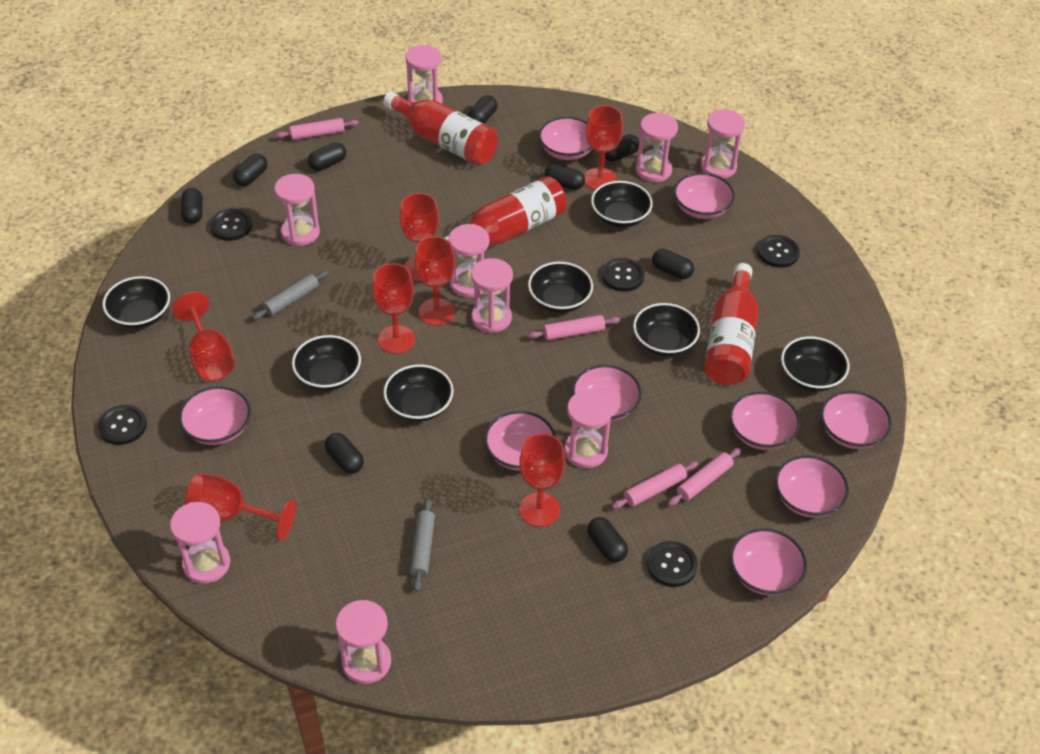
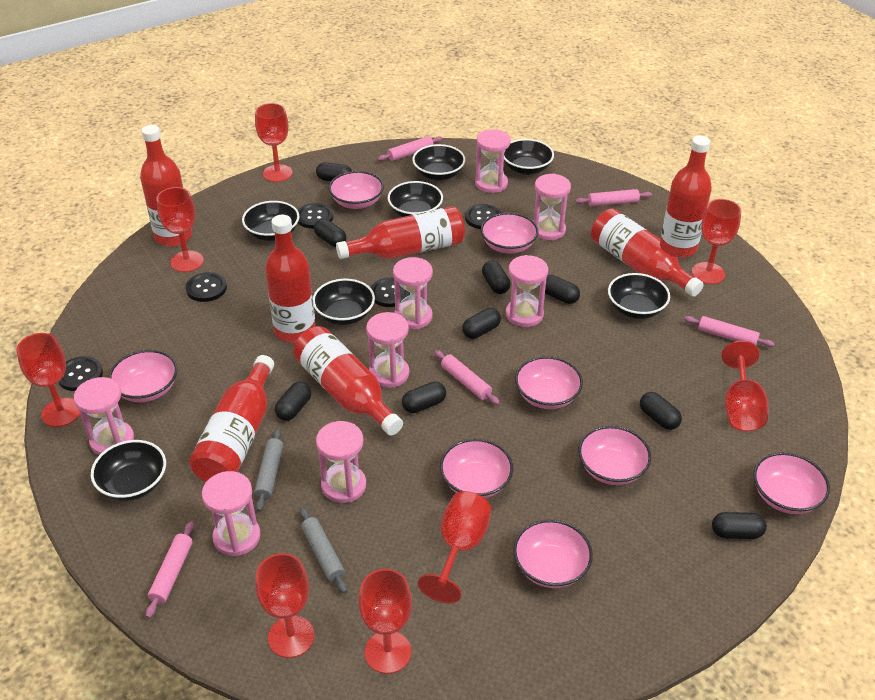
pink bowl: 9 -> 8
pink hourglass: 9 -> 8
pink rolling pin: 4 -> 5
red bottle: 3 -> 7
red goblet: 7 -> 8

